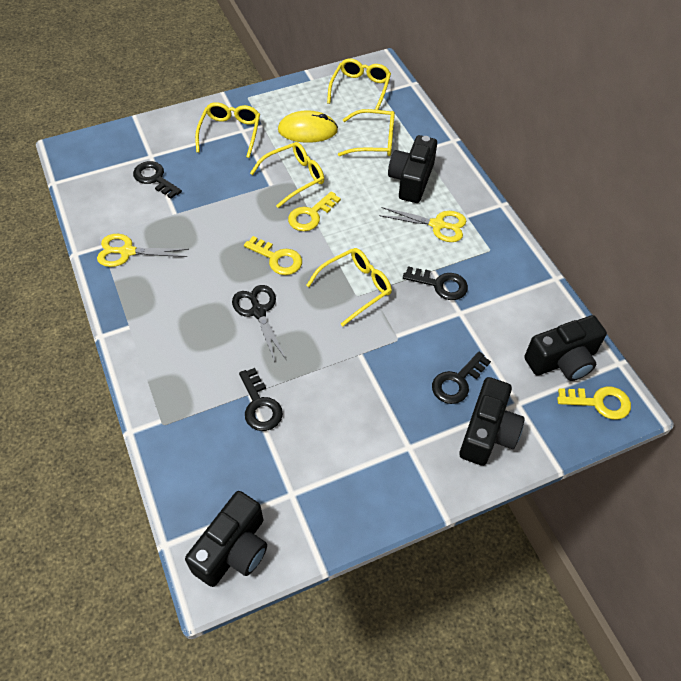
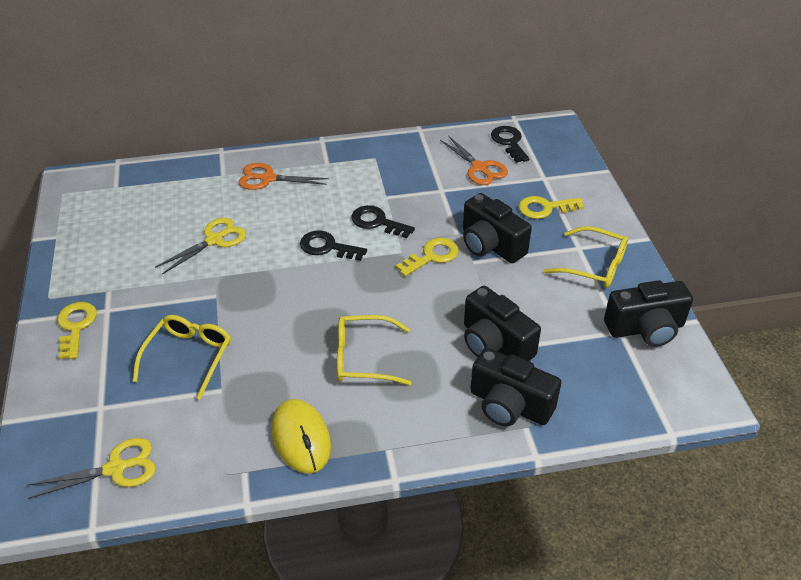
black key: 4 -> 3
black scissors: 1 -> 0
orange scissors: 0 -> 2
yellow glasses: 5 -> 3

